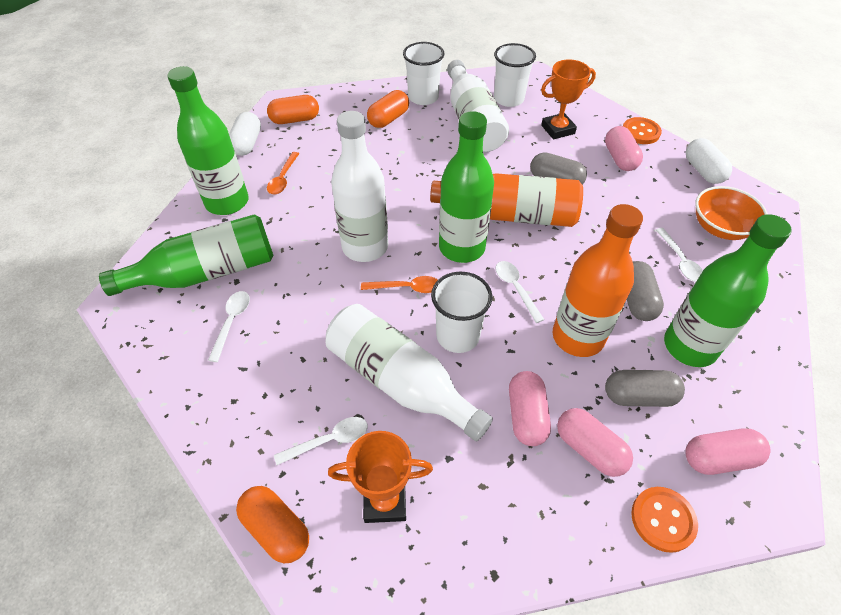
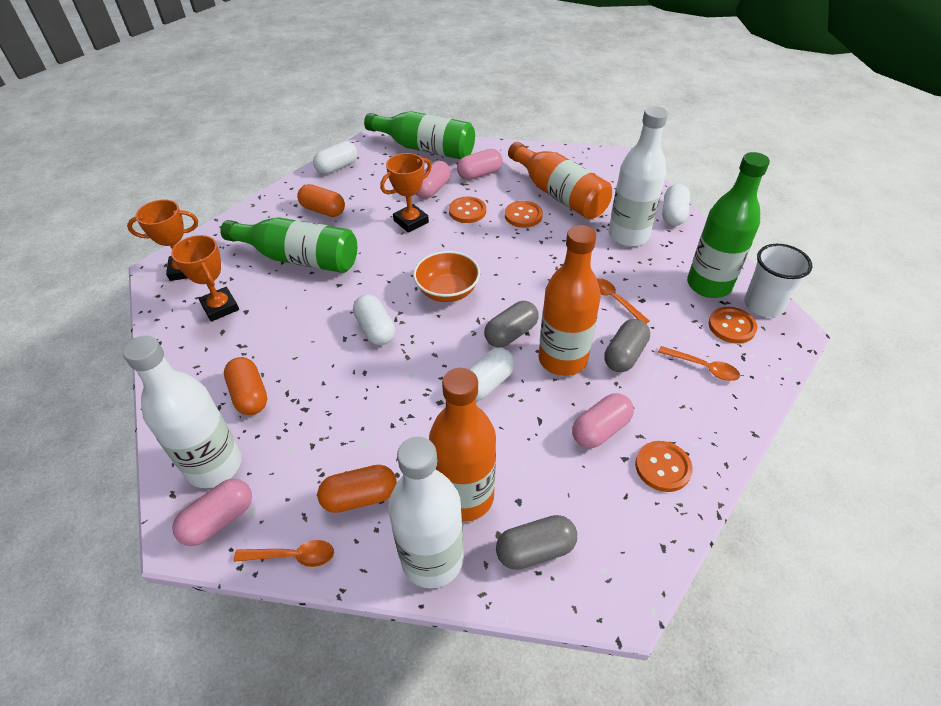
green bottle: 4 -> 3
orange bottle: 2 -> 3
orange button: 2 -> 4
orange spoon: 2 -> 3
orange trophy: 2 -> 3
white capsule: 2 -> 4
white cup: 3 -> 1
white spoon: 4 -> 0

